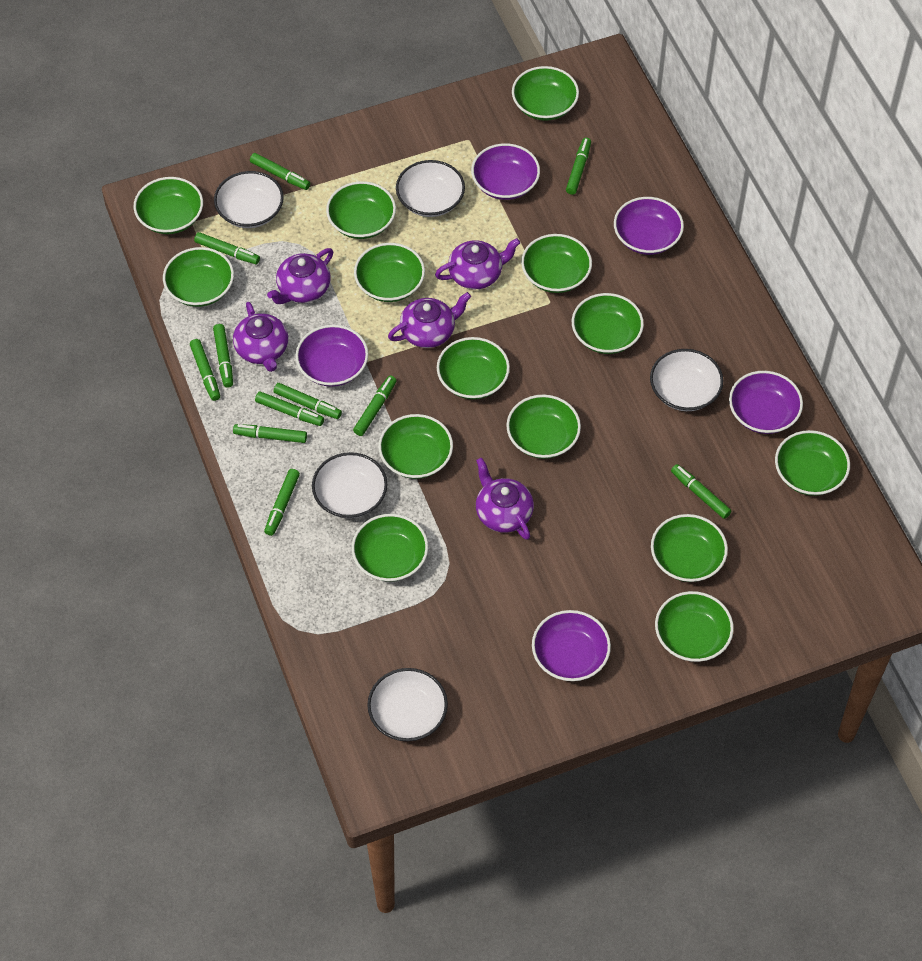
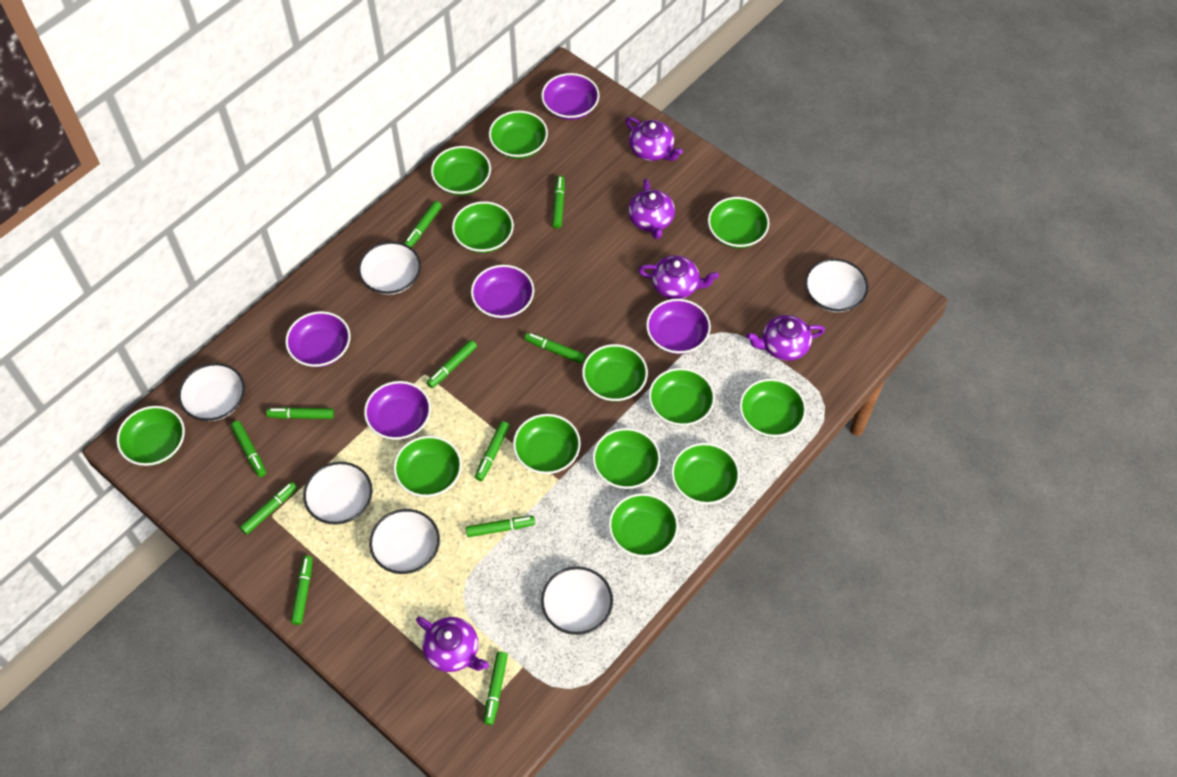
green bowl: 14 -> 13
white bowl: 5 -> 6

